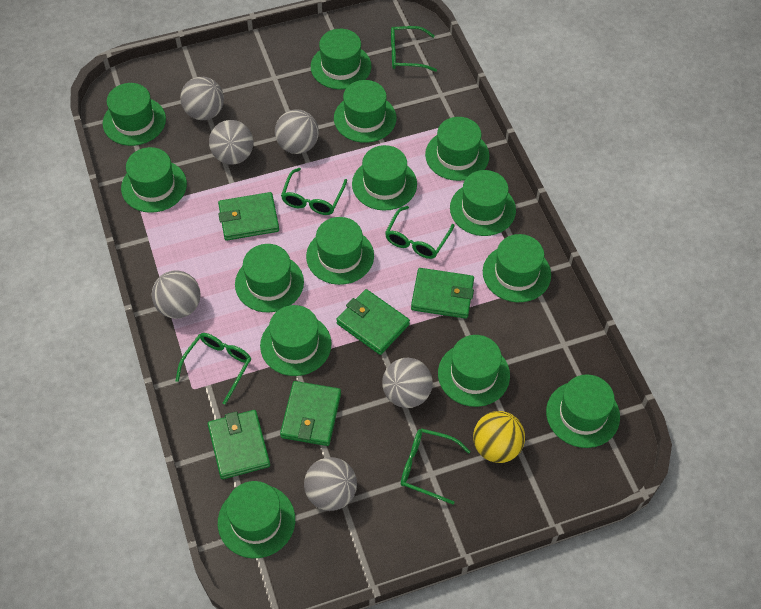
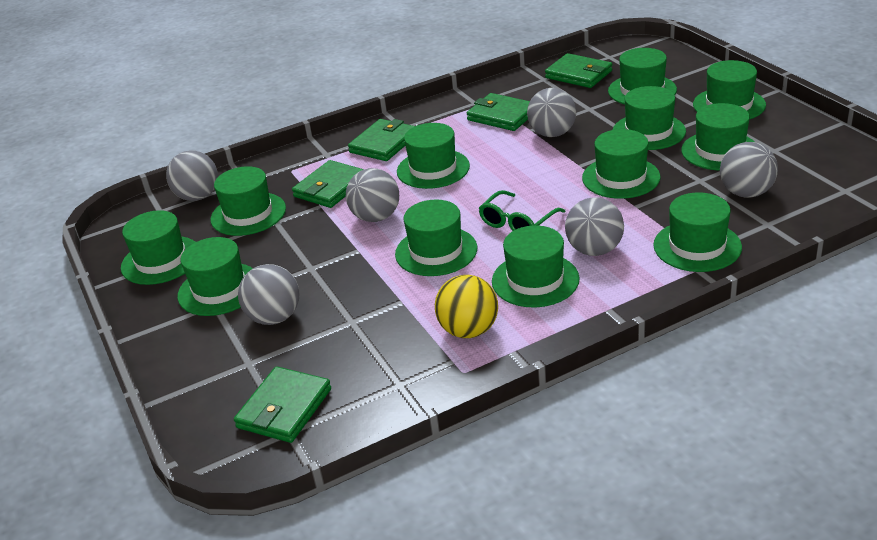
green glasses: 5 -> 1
green hat: 14 -> 12

